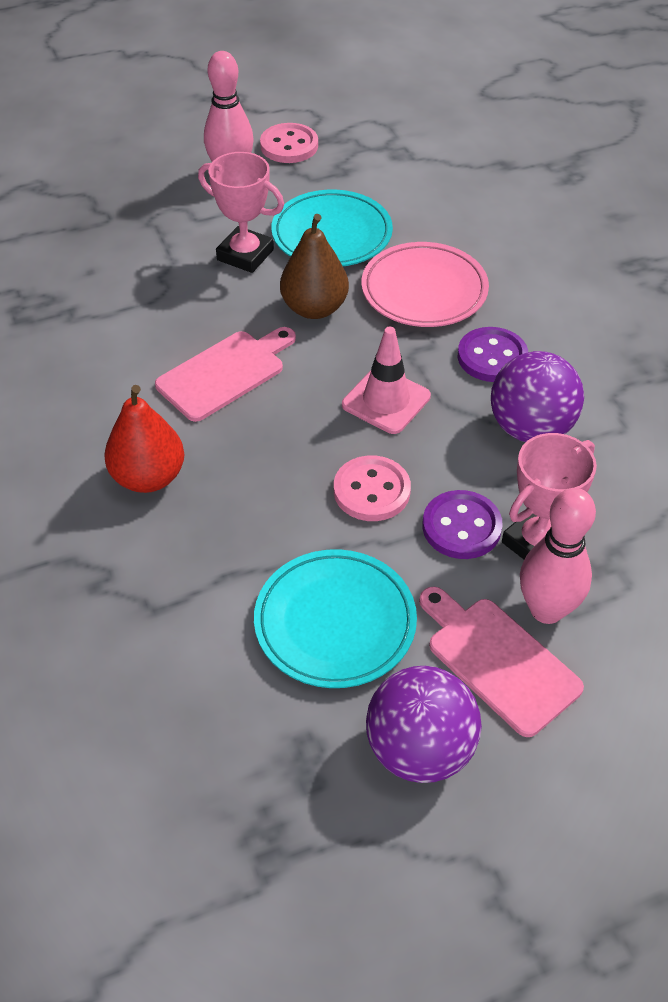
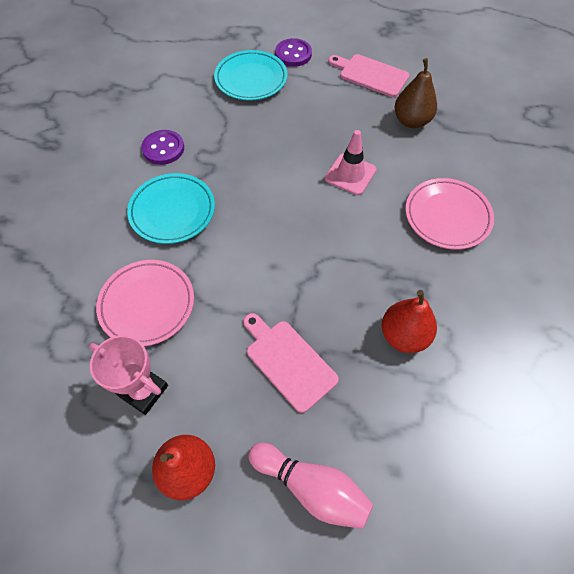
pink bowling pin: 2 -> 1
pink button: 2 -> 0
pink plate: 1 -> 2
pink trophy: 2 -> 1
purple ball: 2 -> 0
red pear: 1 -> 2

